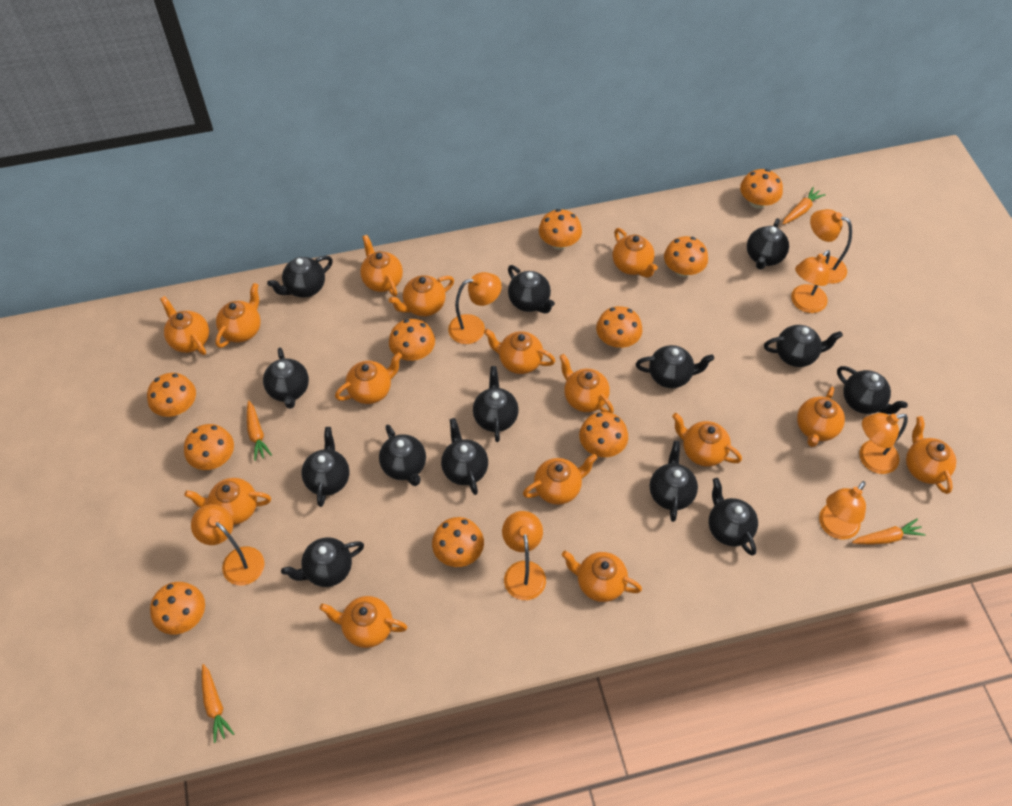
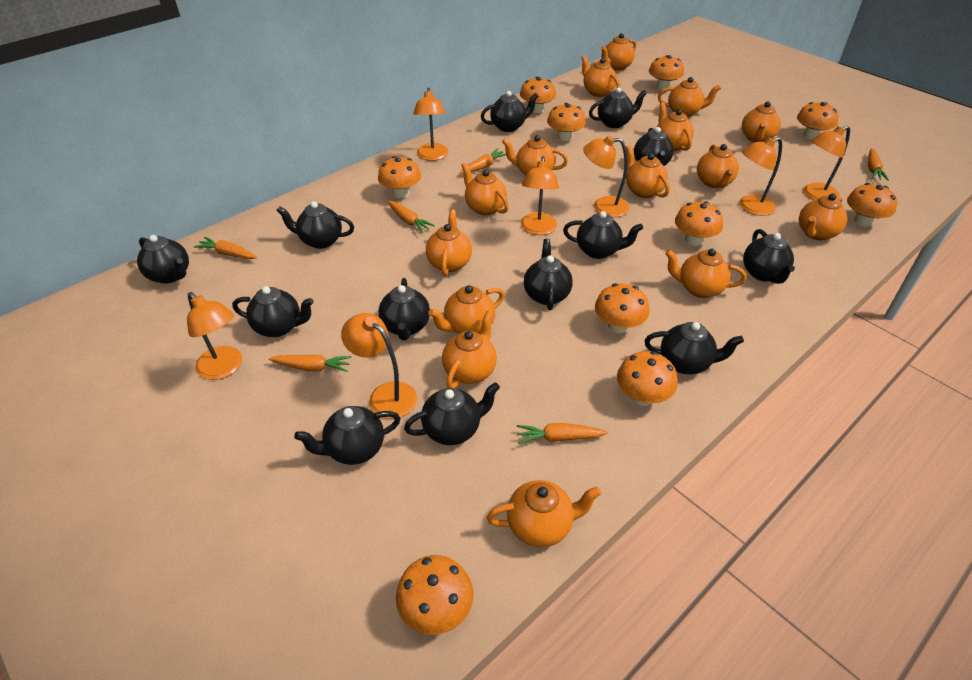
black teapot: 14 -> 13
orange carrot: 4 -> 6

